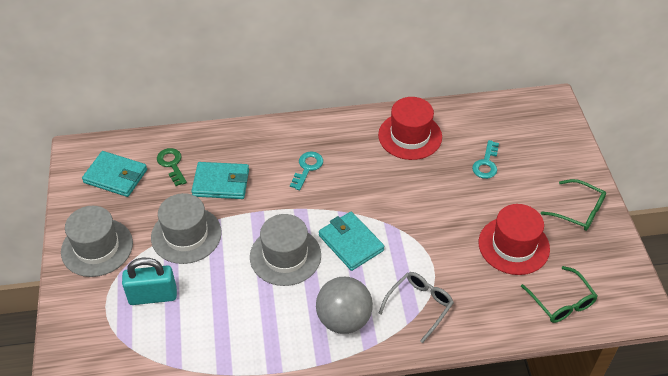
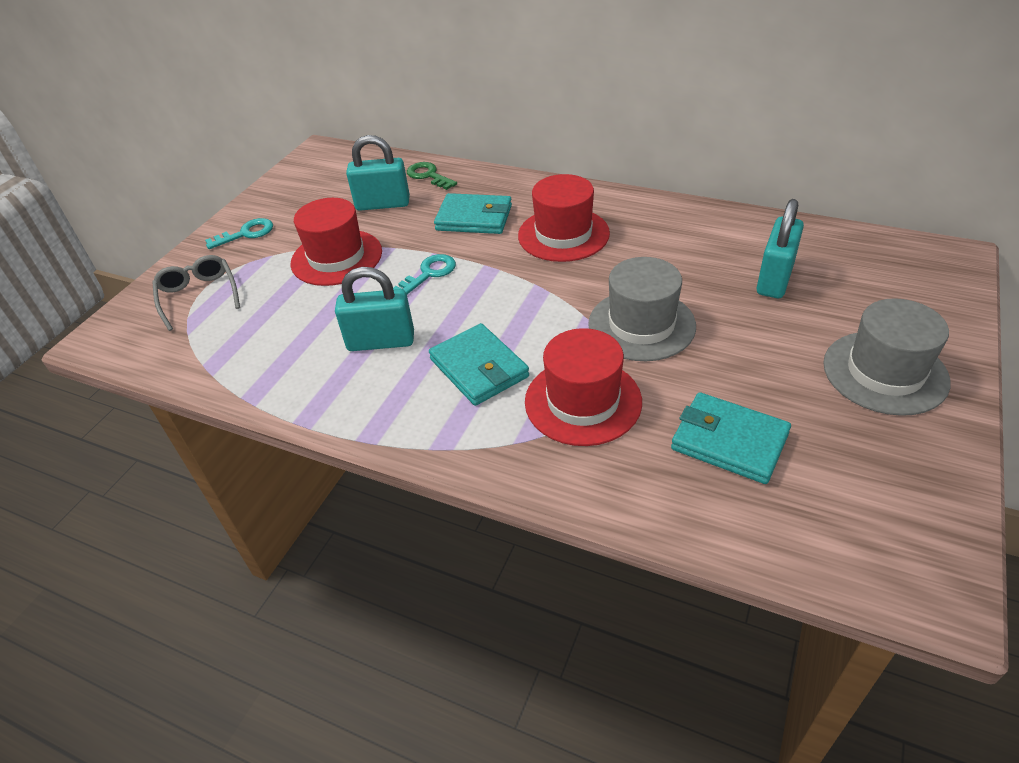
green glasses: 2 -> 0
grey ball: 1 -> 0
grey hat: 3 -> 2
red hat: 2 -> 3
turquoise padlock: 1 -> 3

